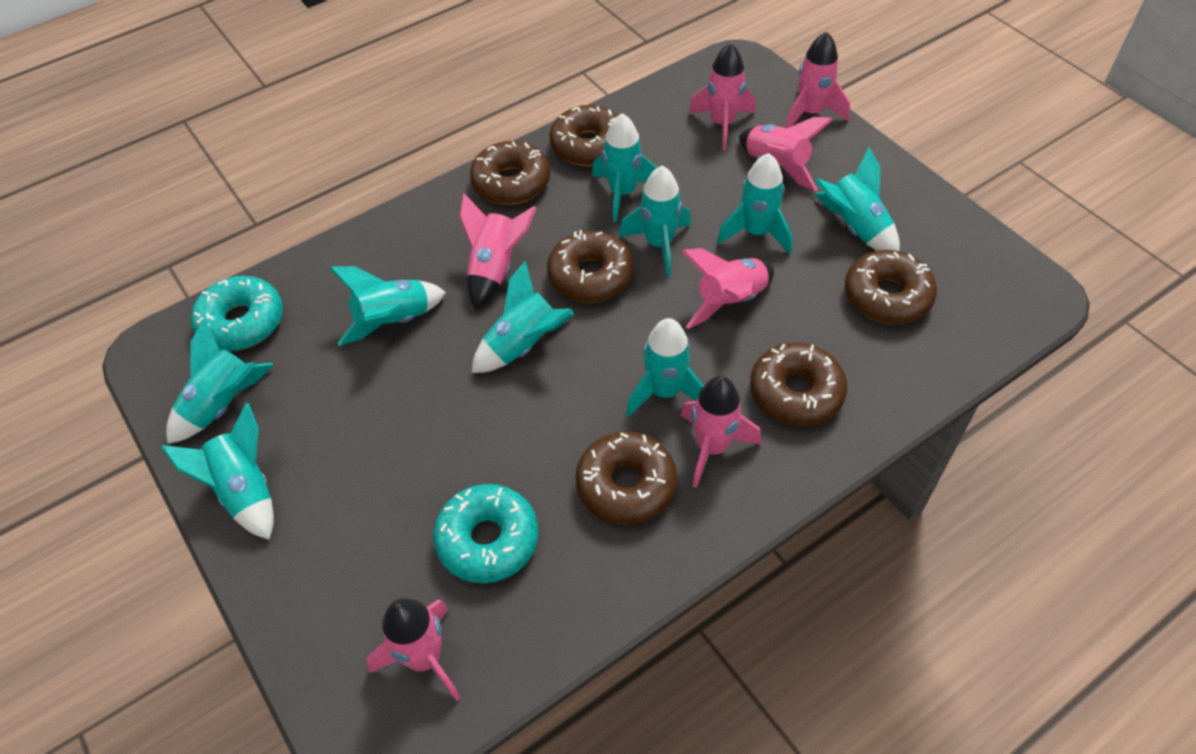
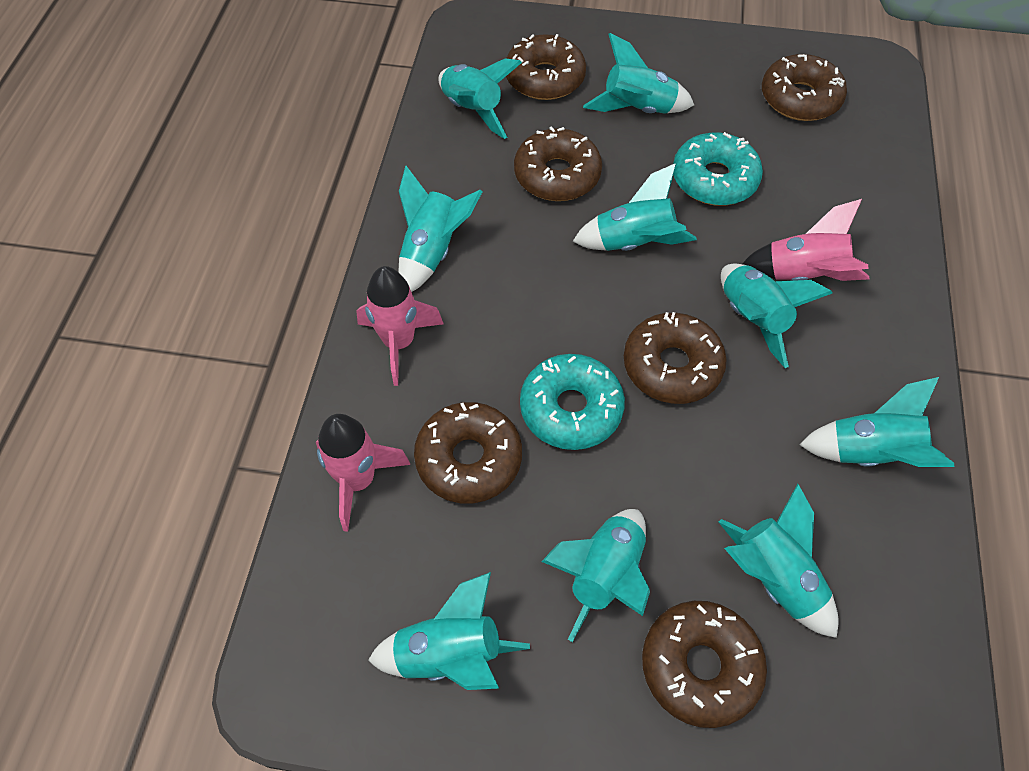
pink rocket: 7 -> 3

